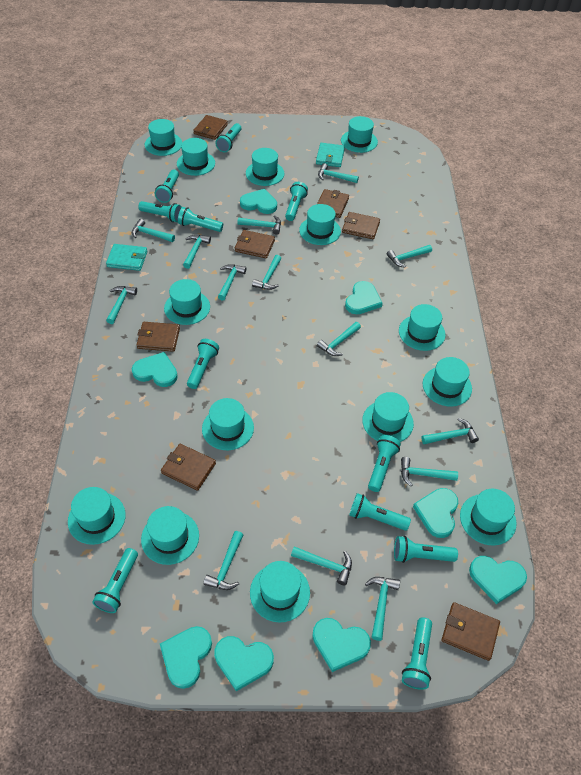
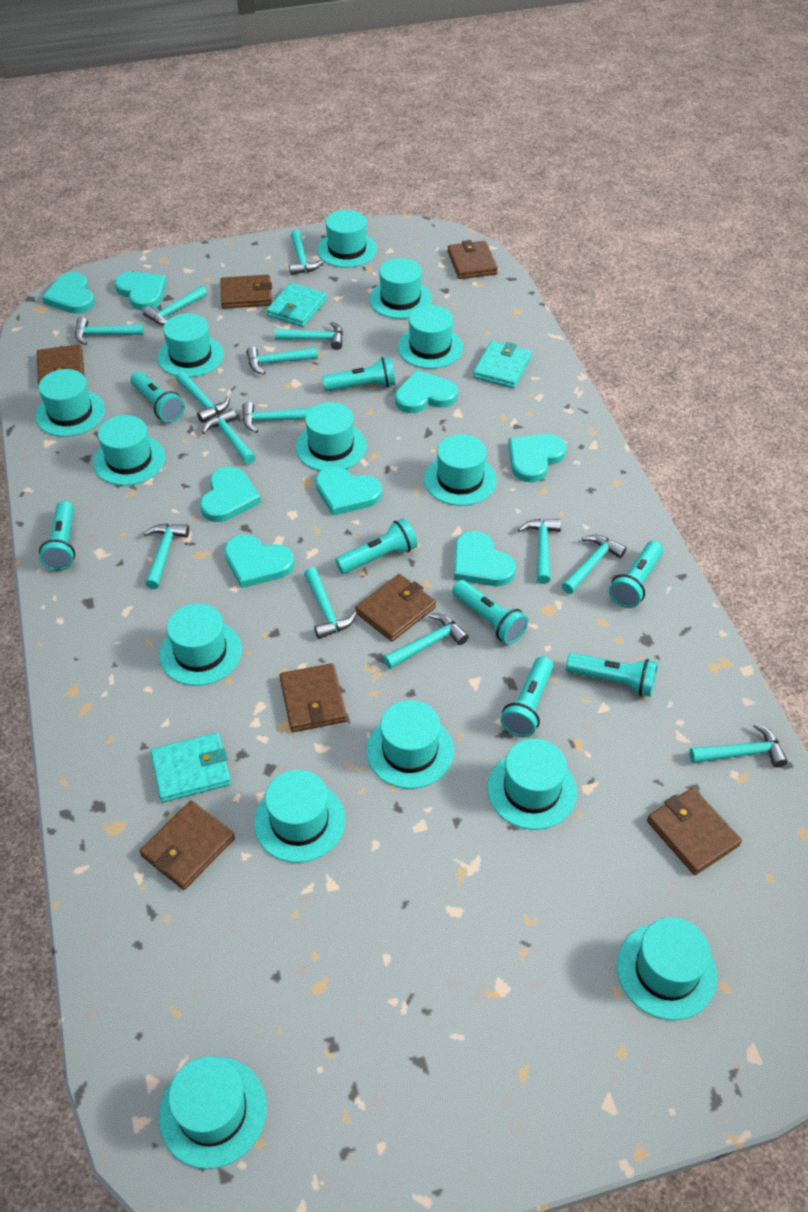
turquoise flashlight: 11 -> 8
turquoise wallet: 2 -> 3

